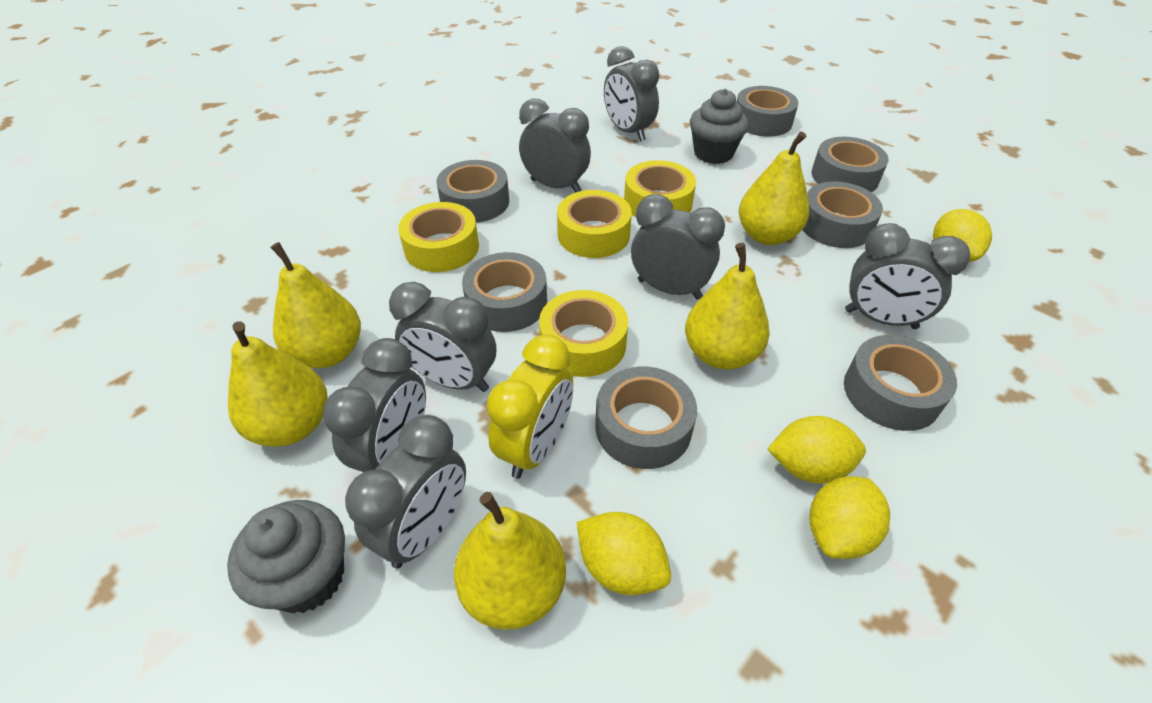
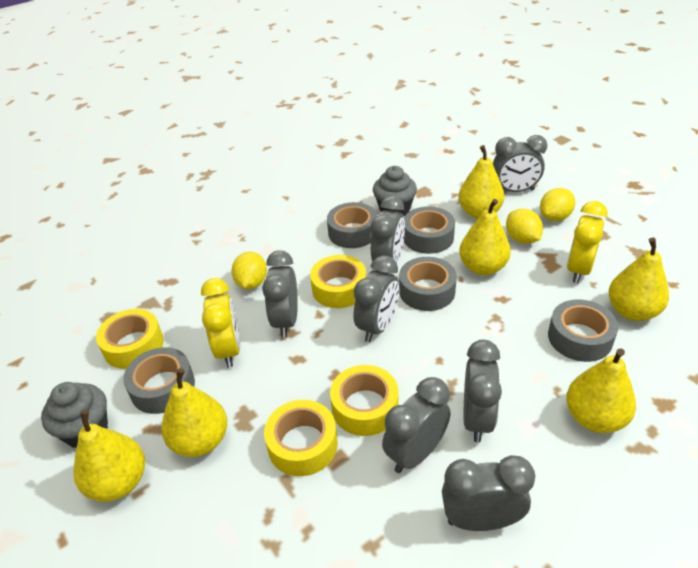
grey tape: 7 -> 5
yellow clock: 1 -> 2
yellow lemon: 4 -> 3
yellow pear: 5 -> 6

